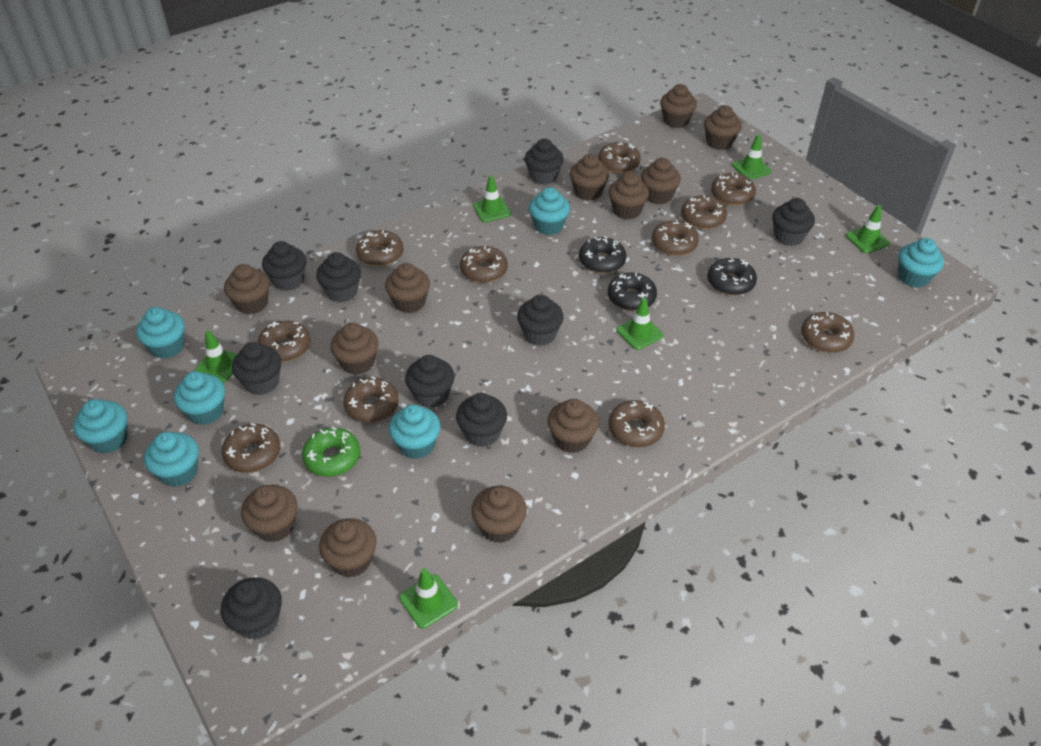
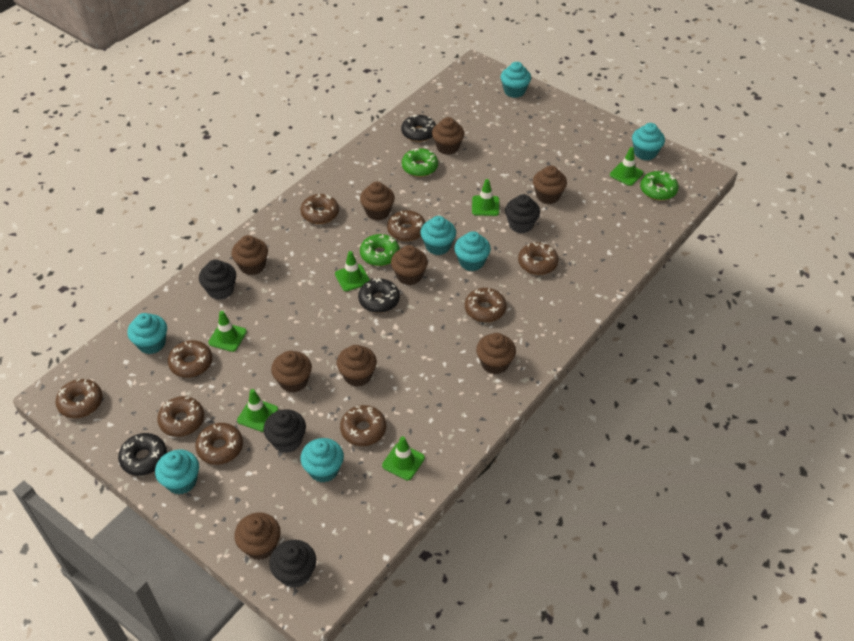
black cupcake: 9 -> 4
brown cupcake: 12 -> 9
brown donut: 11 -> 9
green donut: 1 -> 3

